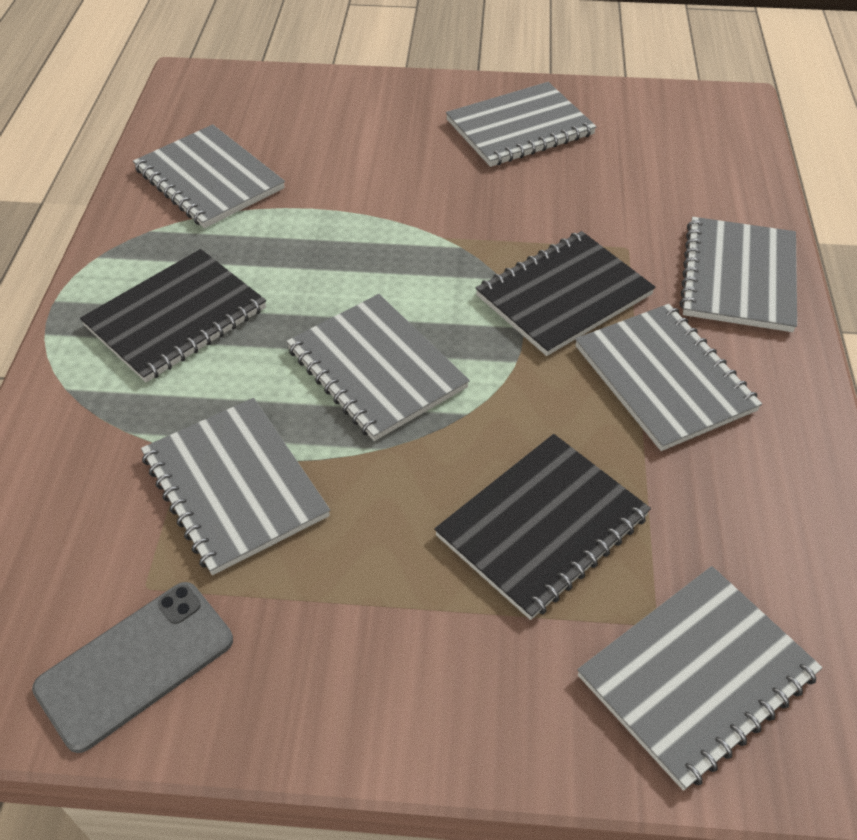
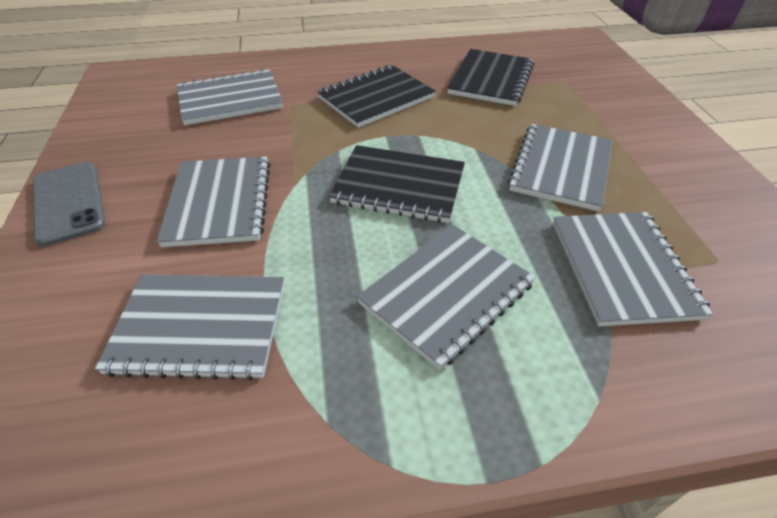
grey notebook: 7 -> 6

